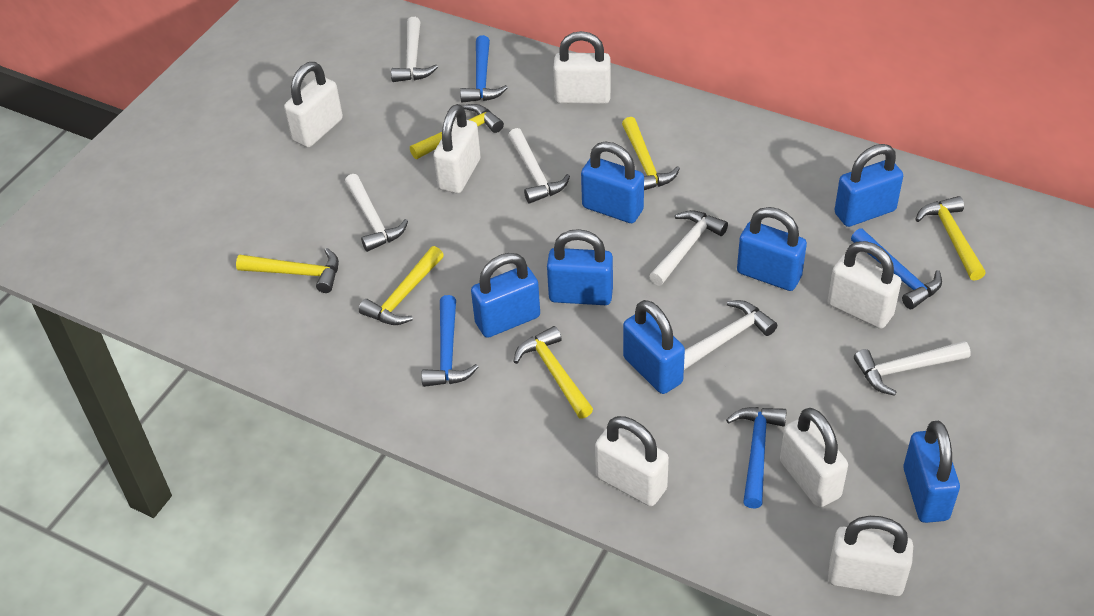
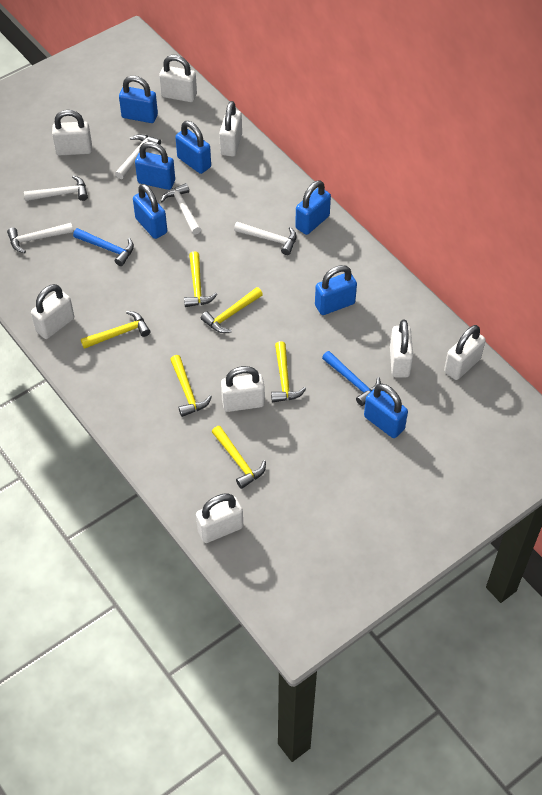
blue hammer: 4 -> 2
white hammer: 6 -> 5
white padlock: 7 -> 8

